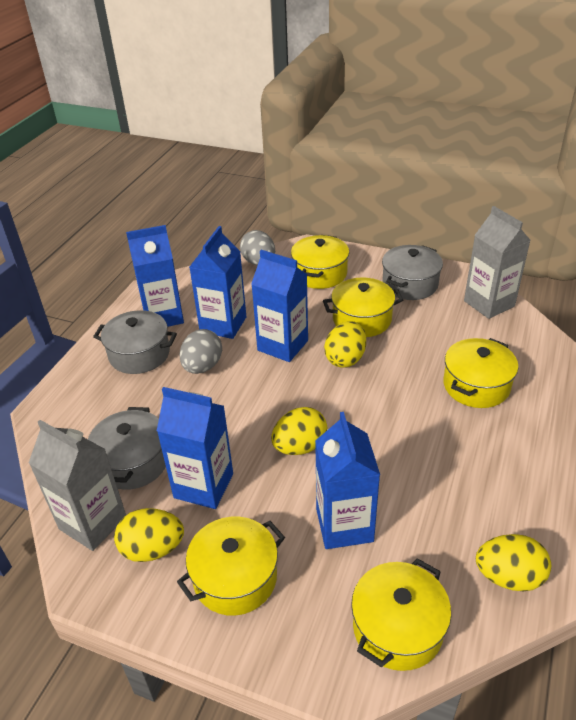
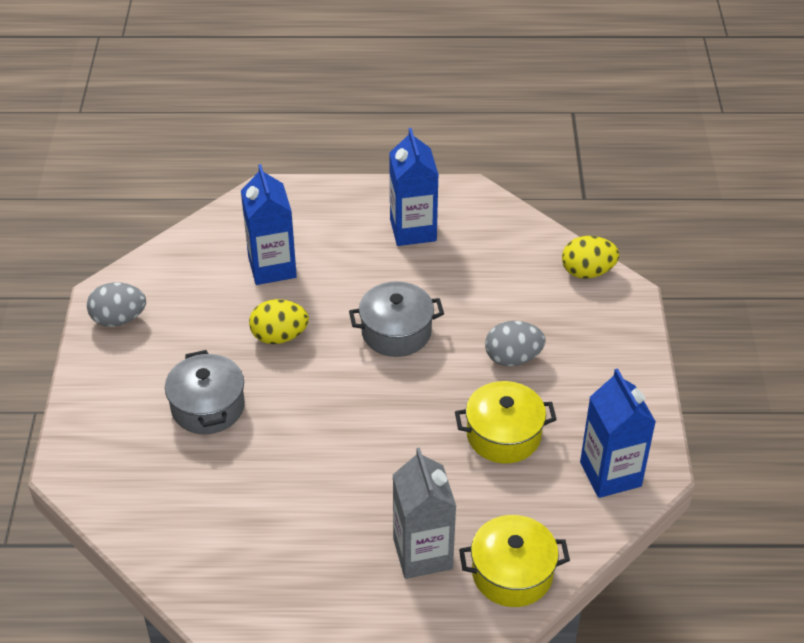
blue carton: 5 -> 3
grey carton: 2 -> 1
grey pot: 3 -> 2
yellow egg: 4 -> 2
yellow pot: 5 -> 2

